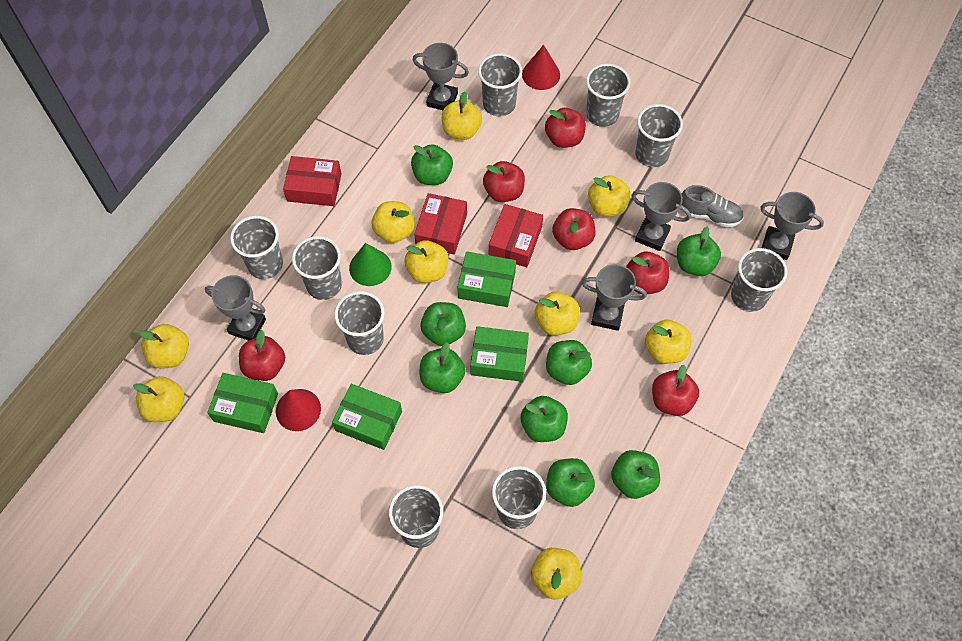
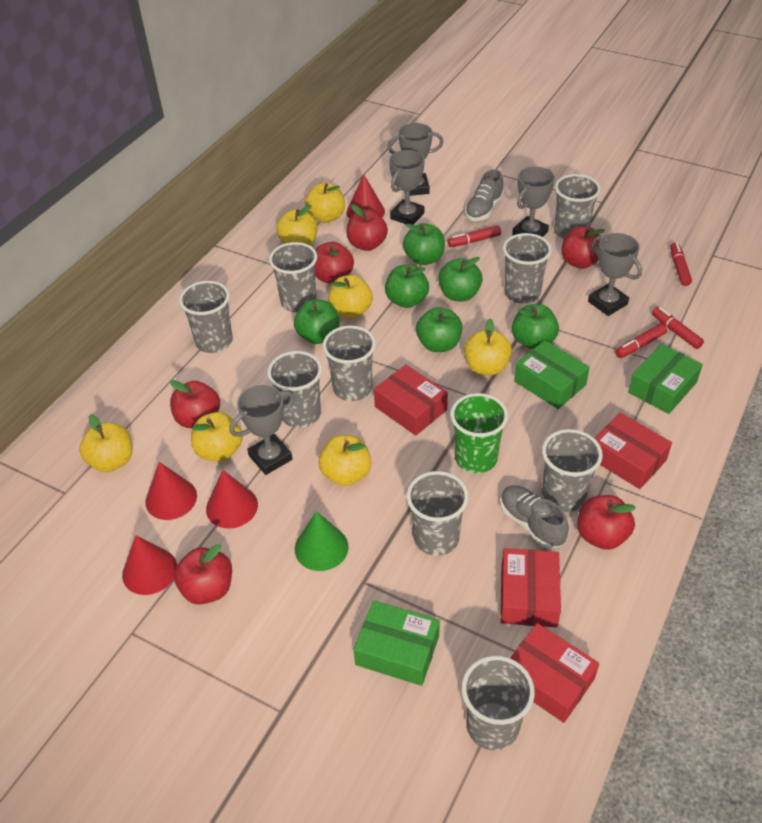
green apple: 8 -> 6
green box: 4 -> 3
green cup: 0 -> 1
grey shoe: 1 -> 2
red box: 3 -> 4
red cone: 2 -> 4
red marker: 0 -> 4
yellow apple: 9 -> 7

